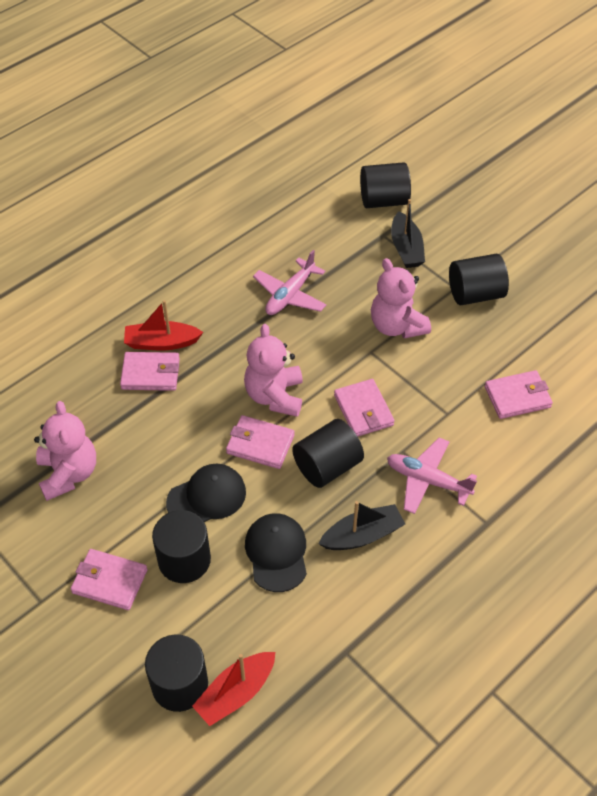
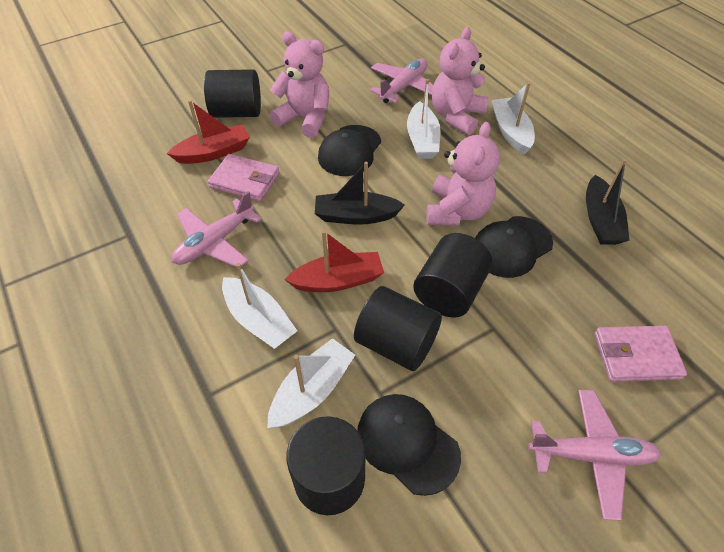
black cap: 2 -> 3
black cylinder: 5 -> 4
pink plane: 2 -> 3
pink wallet: 5 -> 2
white boat: 0 -> 4

